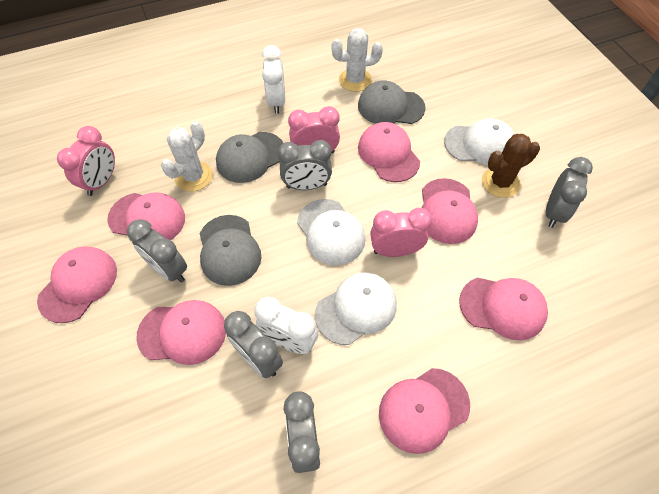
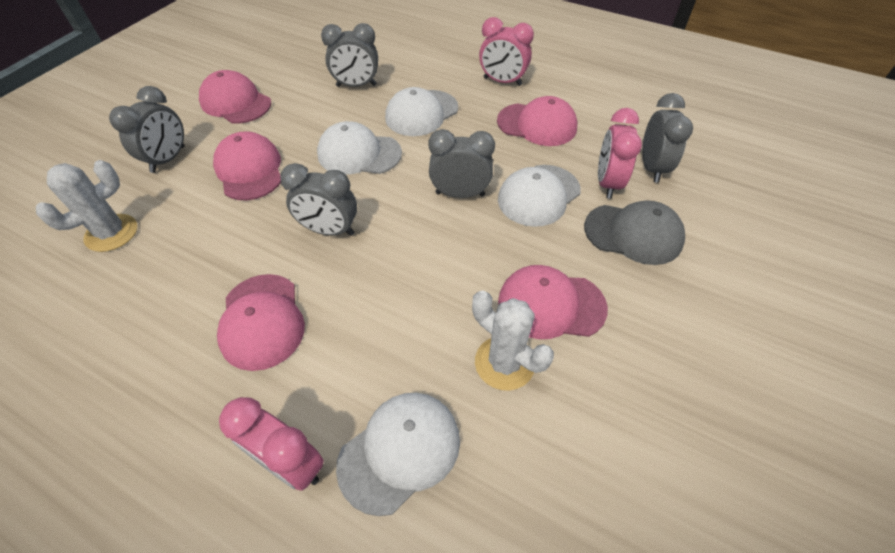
brown cactus: 1 -> 0
grey cap: 3 -> 1
pink cap: 7 -> 5
white cap: 3 -> 4
white clock: 2 -> 0

